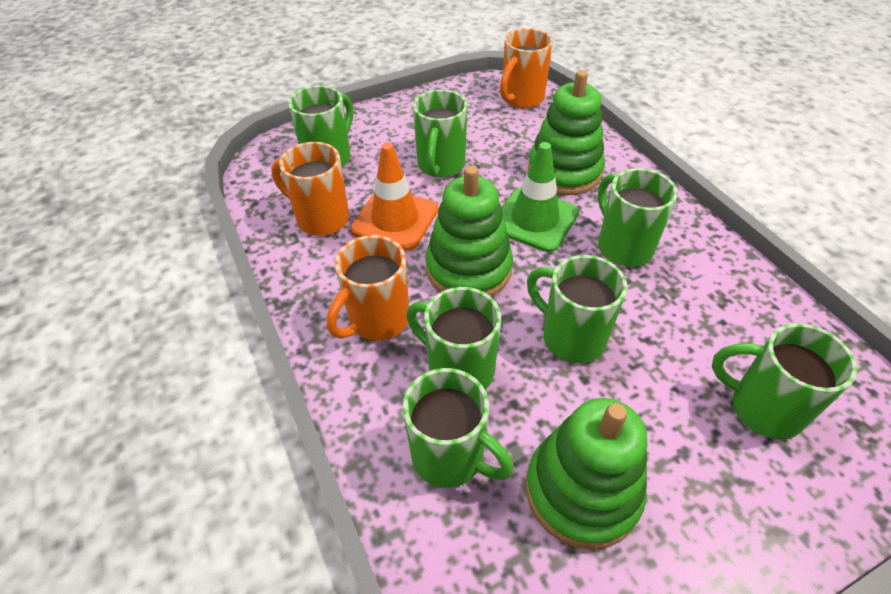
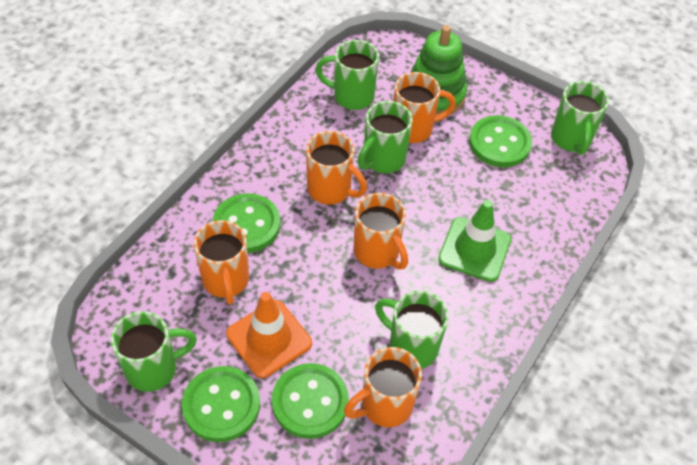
green button: 0 -> 4
green mug: 7 -> 5
green stacking toy: 3 -> 1
orange mug: 3 -> 5

